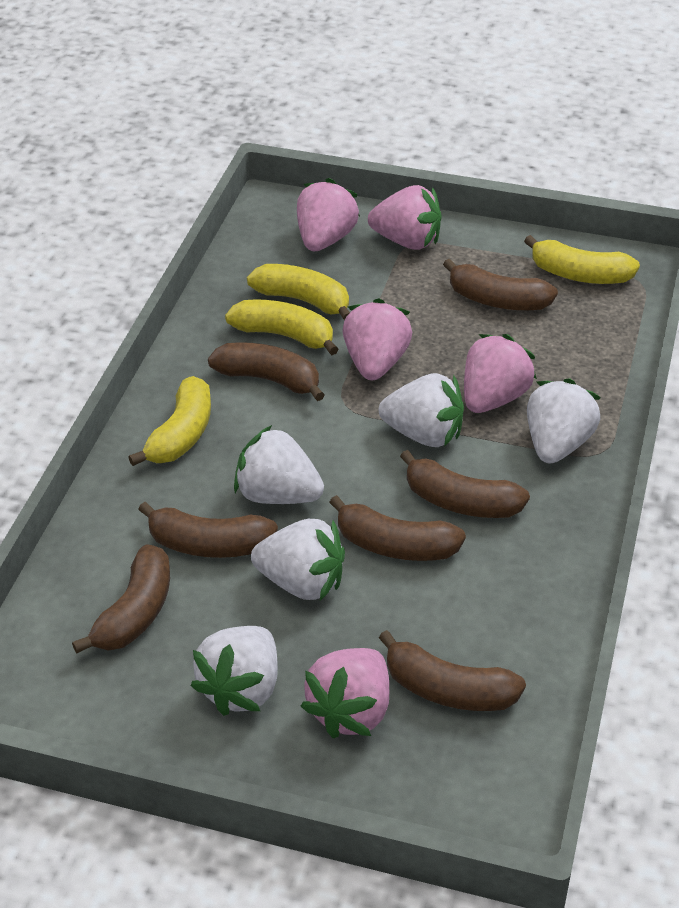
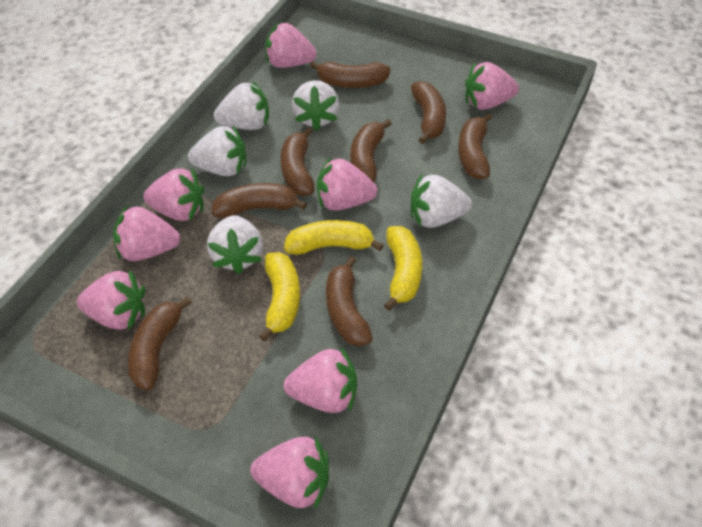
brown banana: 7 -> 8
pink strawberry: 5 -> 8
yellow banana: 4 -> 3

